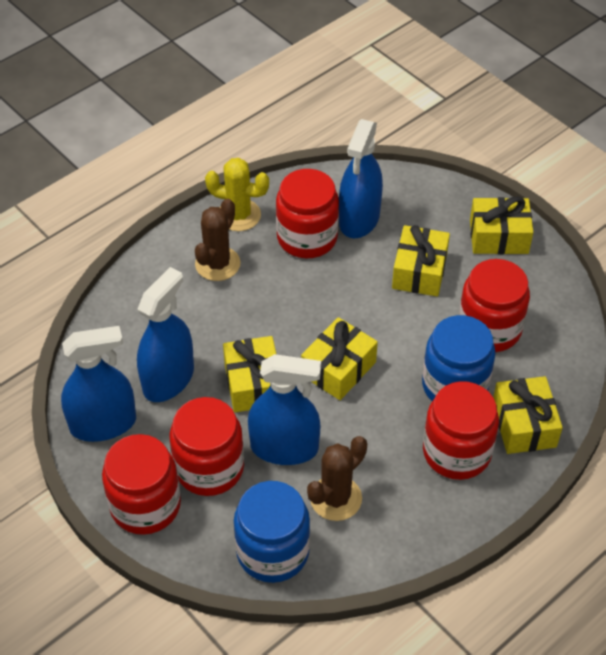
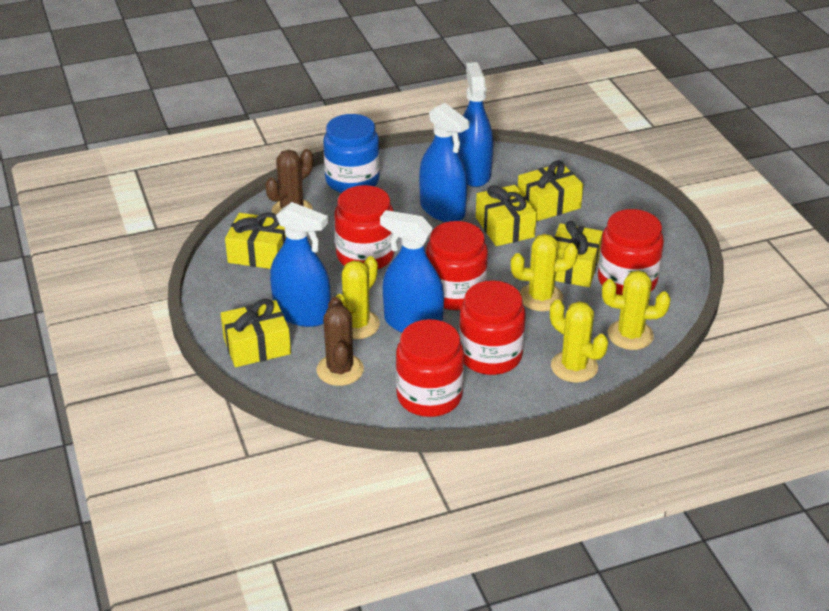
blue jar: 2 -> 1
yellow cactus: 1 -> 4

